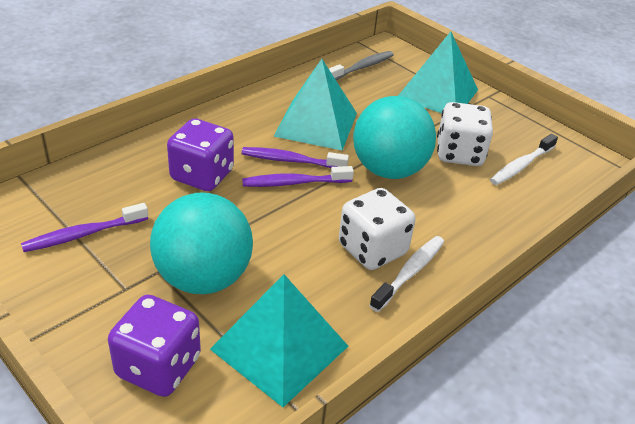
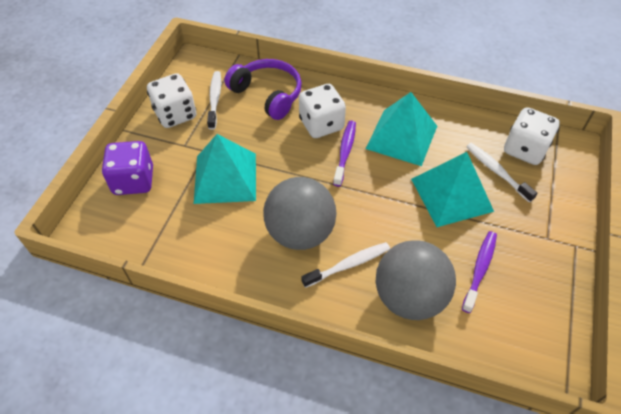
grey ball: 0 -> 2
grey toothbrush: 1 -> 0
purple dice: 2 -> 1
purple headphones: 0 -> 1
purple toothbrush: 3 -> 2
turquoise ball: 2 -> 0
white dice: 2 -> 3
white toothbrush: 2 -> 3

